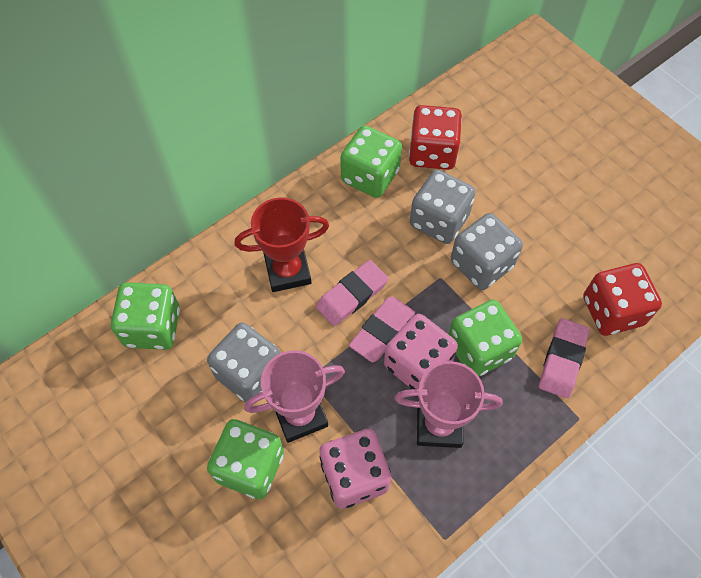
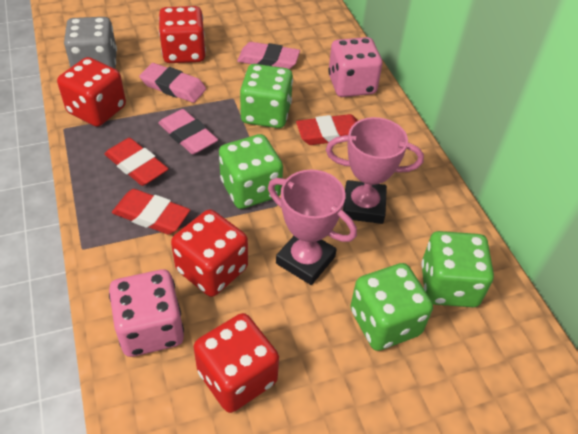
grey dice: 3 -> 1
red dice: 2 -> 4
red eraser: 0 -> 3
red trophy: 1 -> 0

